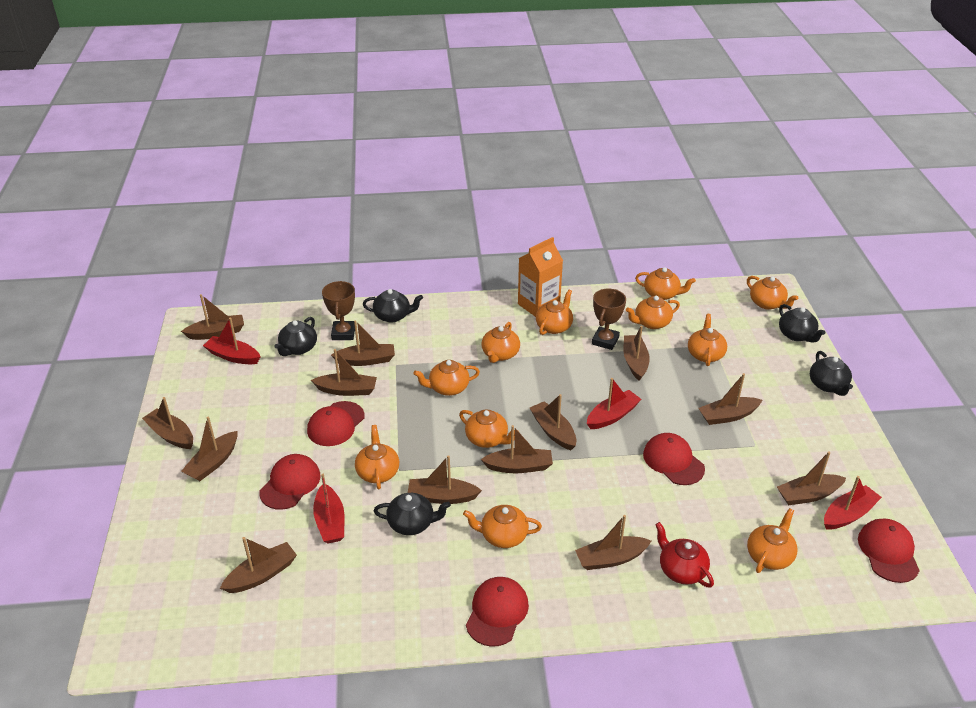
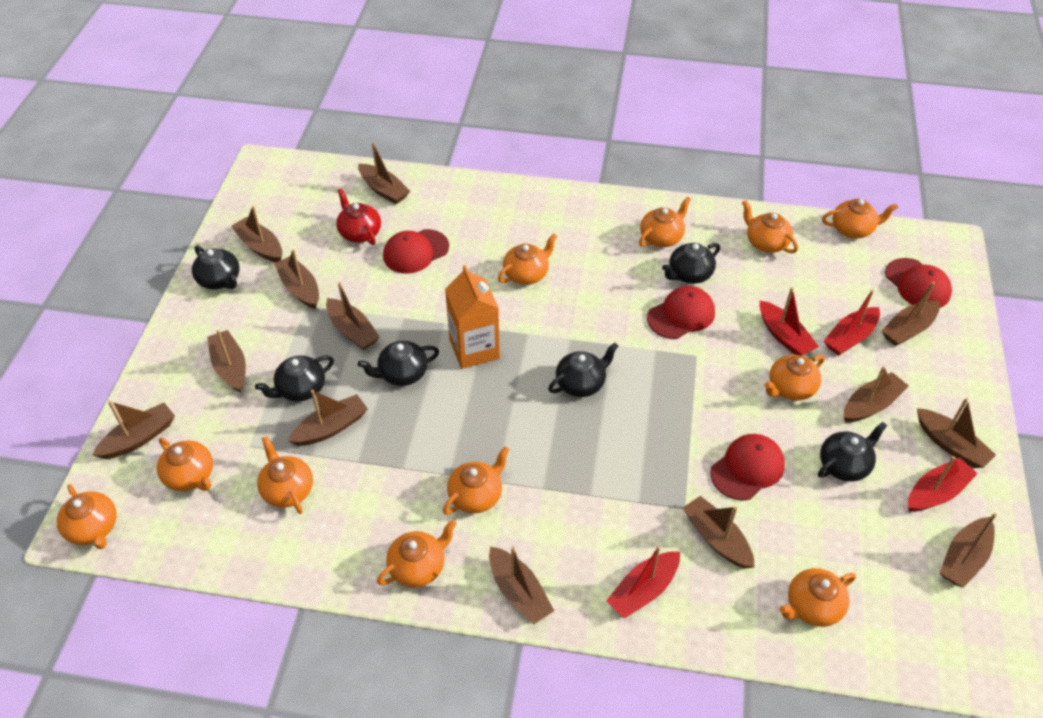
black teapot: 5 -> 6
brown trophy: 2 -> 0
red cap: 5 -> 4

